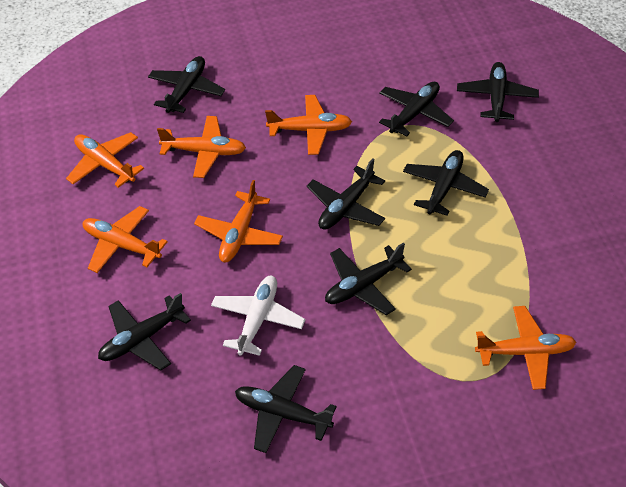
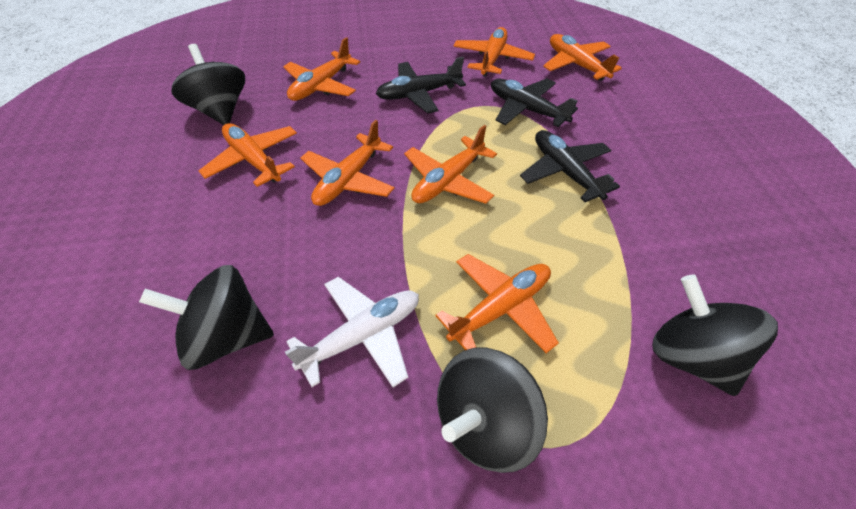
black plane: 8 -> 3
black spinning top: 0 -> 4
orange plane: 6 -> 7

